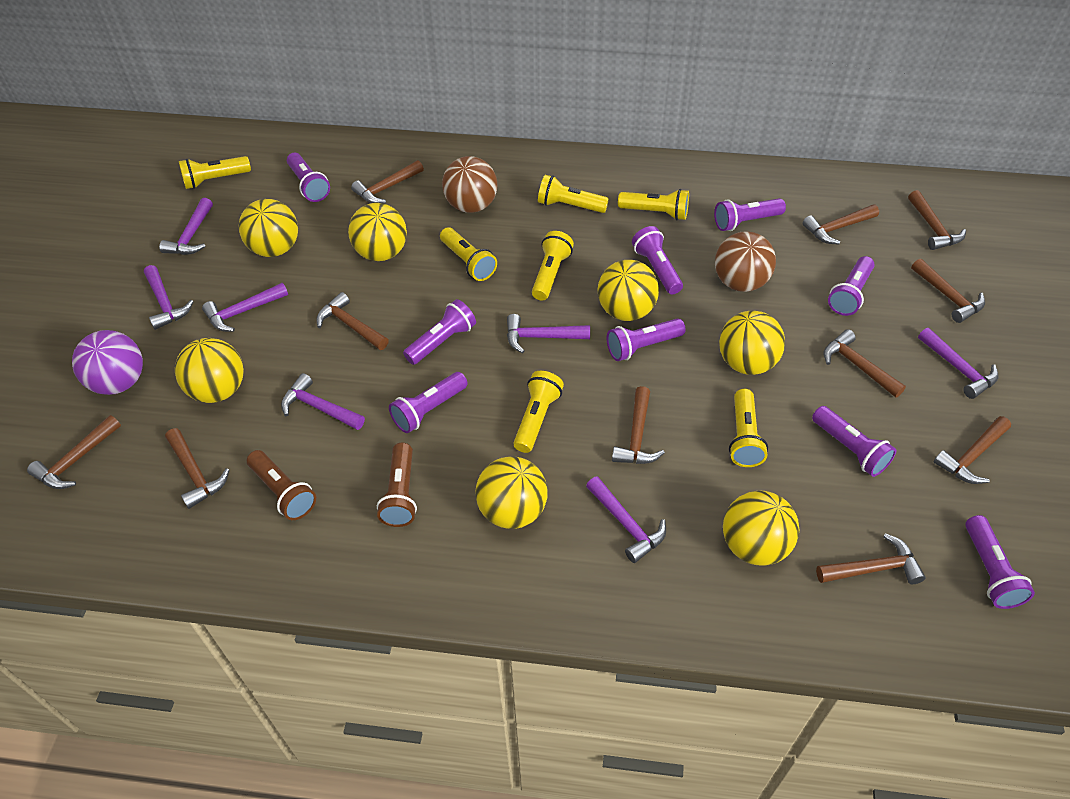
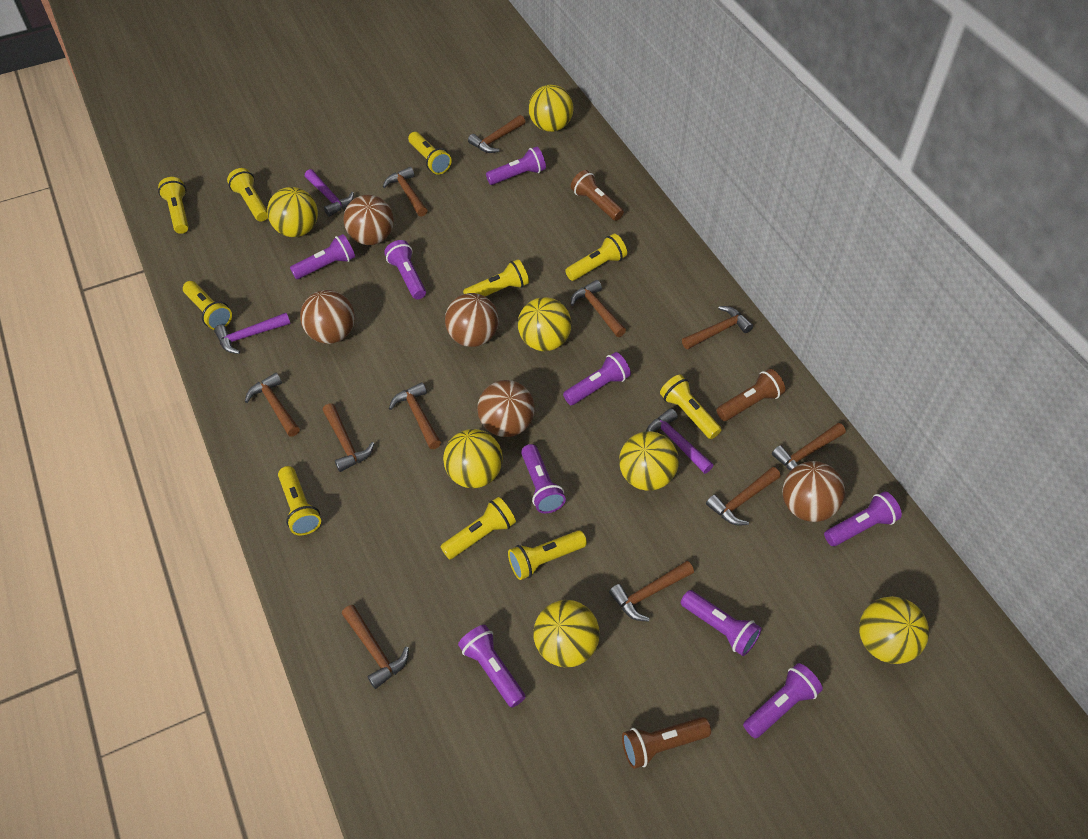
brown ball: 2 -> 5
brown flashlight: 2 -> 3
purple ball: 1 -> 0
purple hammer: 7 -> 3
yellow flashlight: 7 -> 10

